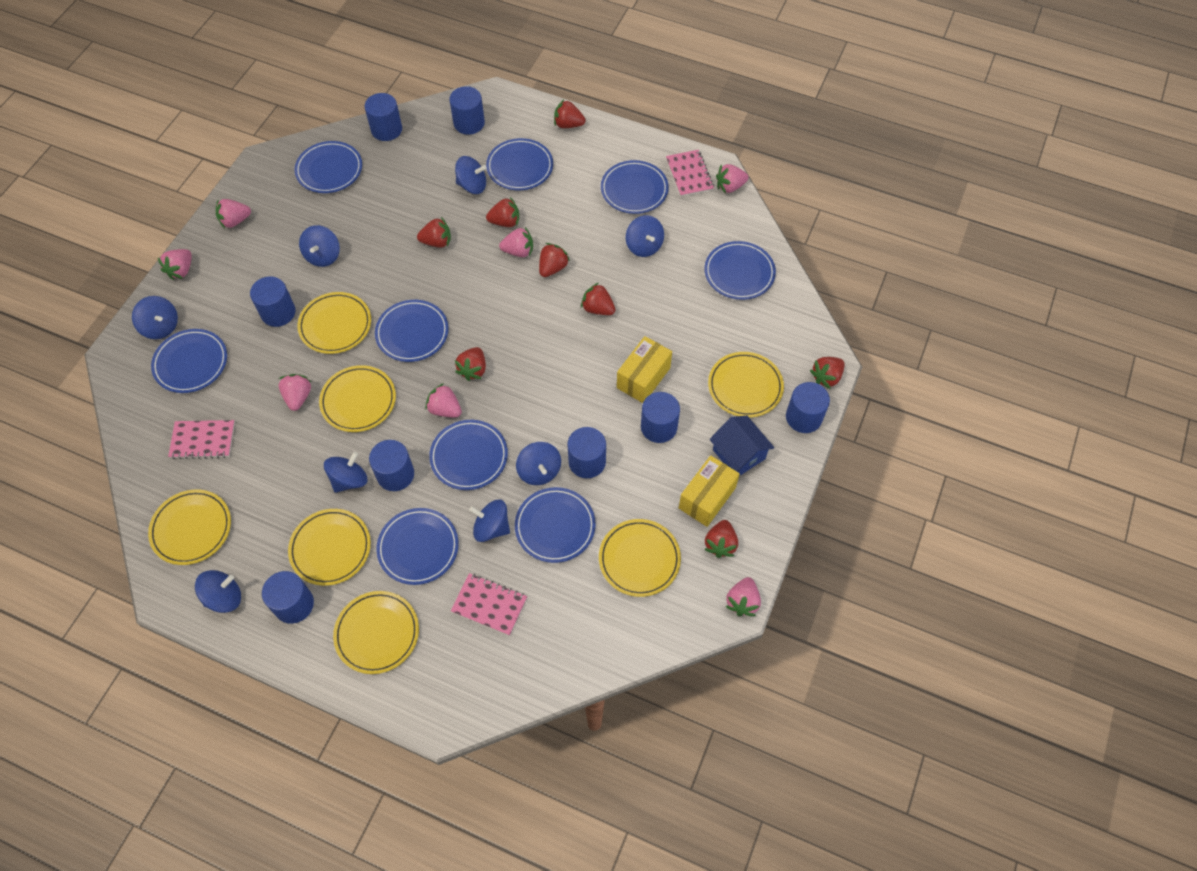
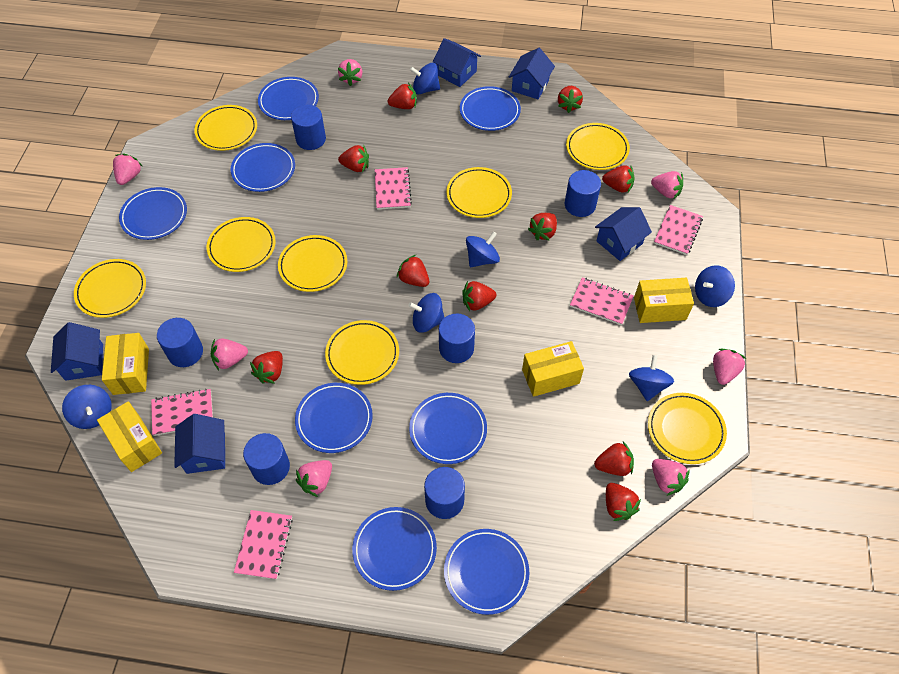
blue cylinder: 8 -> 6
blue house: 1 -> 5
blue plate: 9 -> 8
blue spinning top: 8 -> 6
pink notebook: 3 -> 5
red strawberry: 8 -> 10
yellow box: 2 -> 4
yellow plate: 7 -> 8

